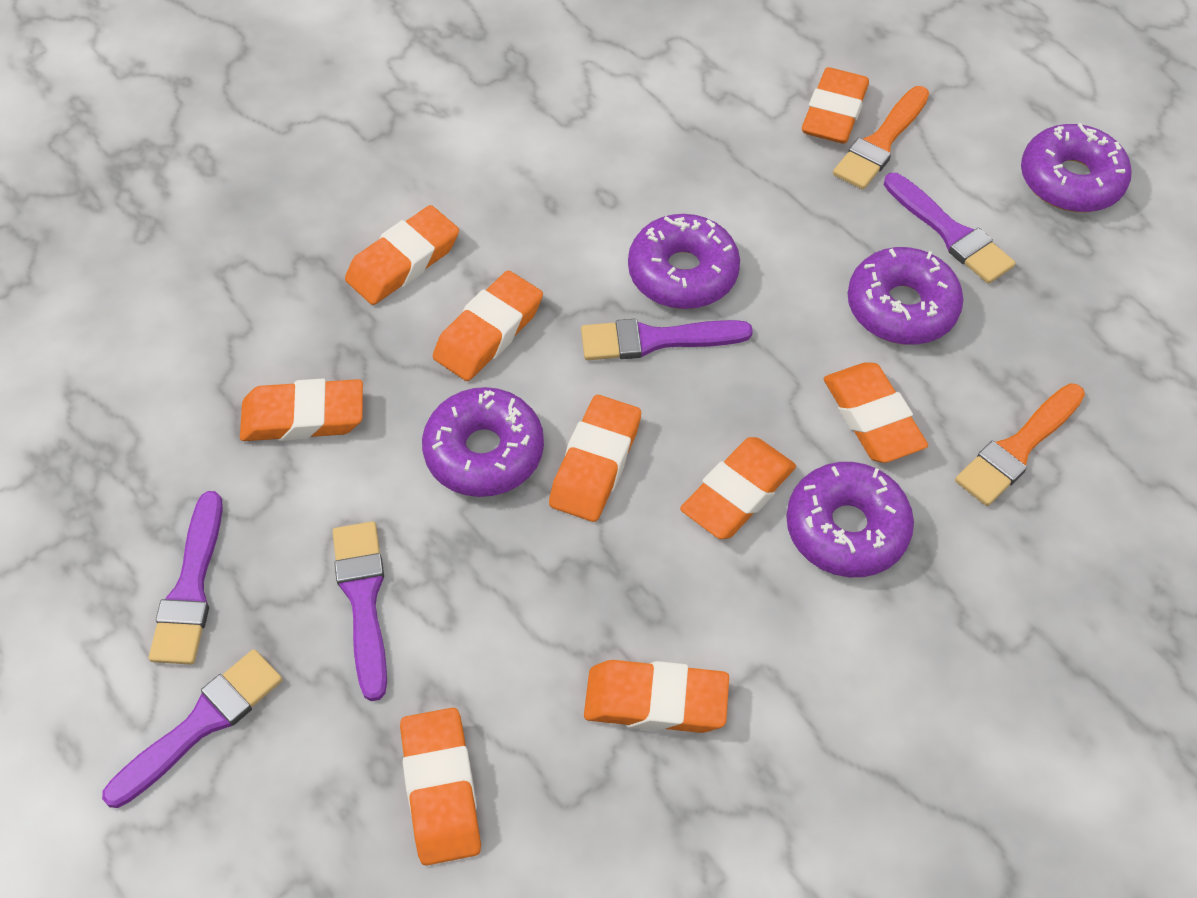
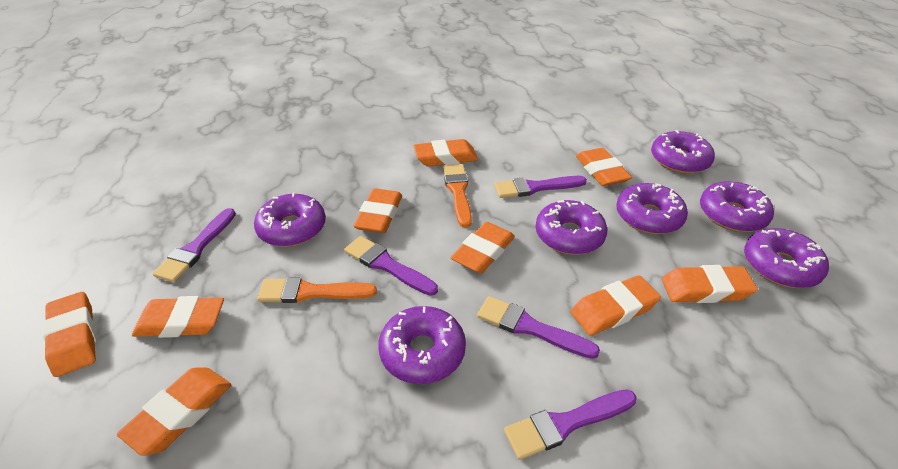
purple donut: 5 -> 7

